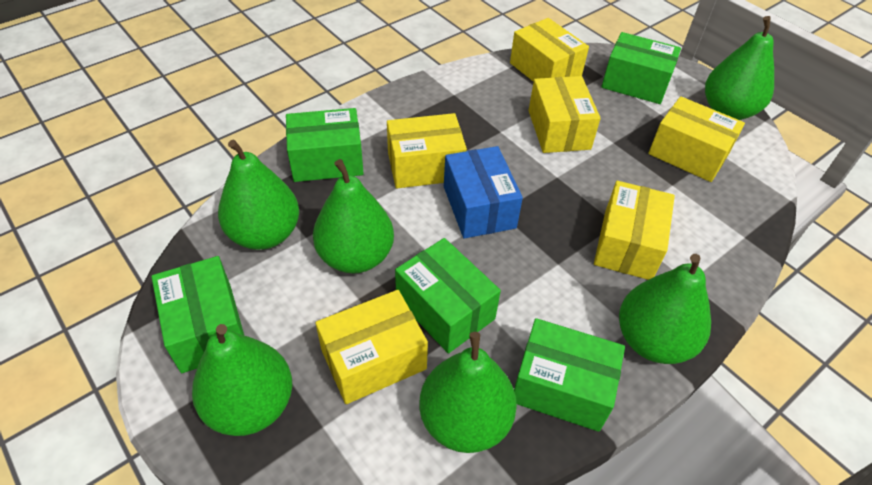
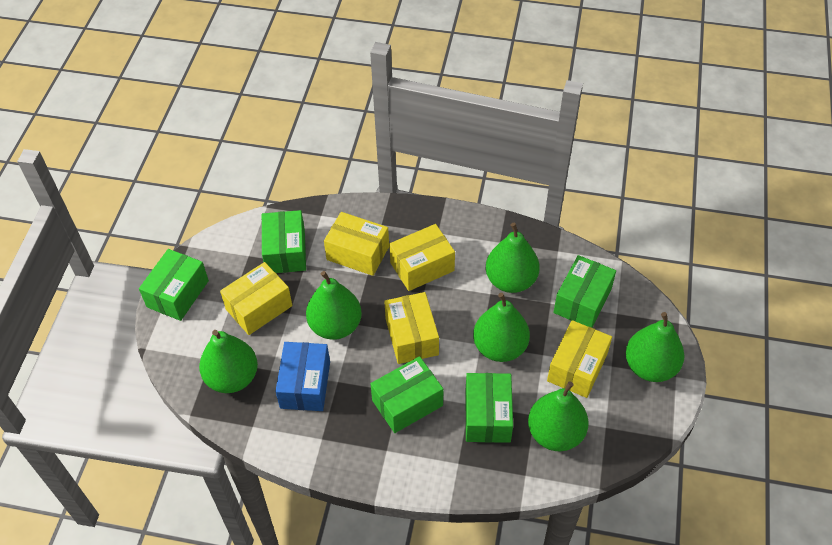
yellow box: 6 -> 5

